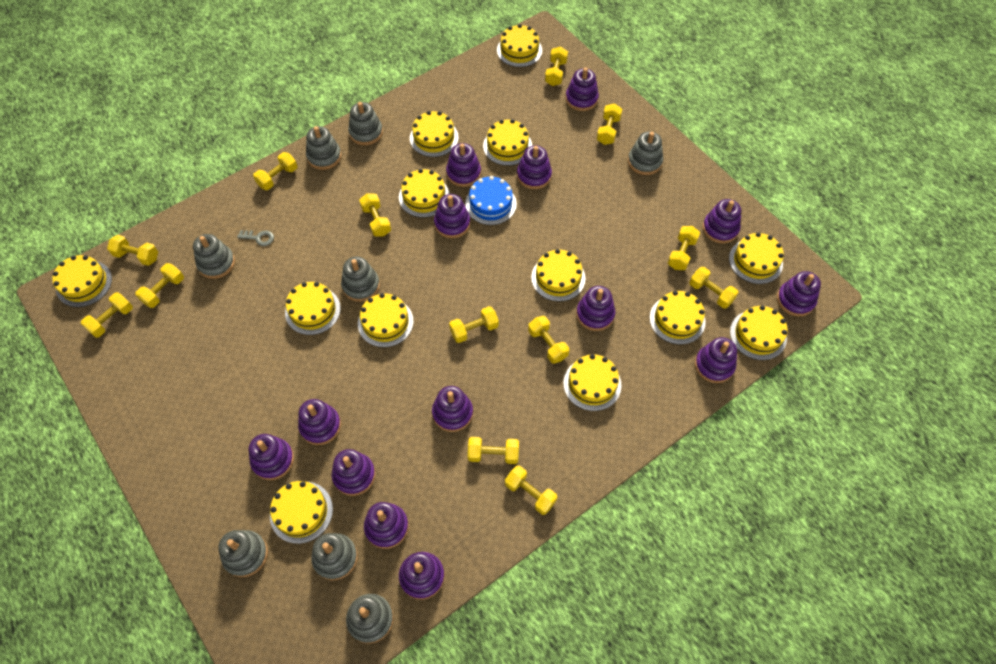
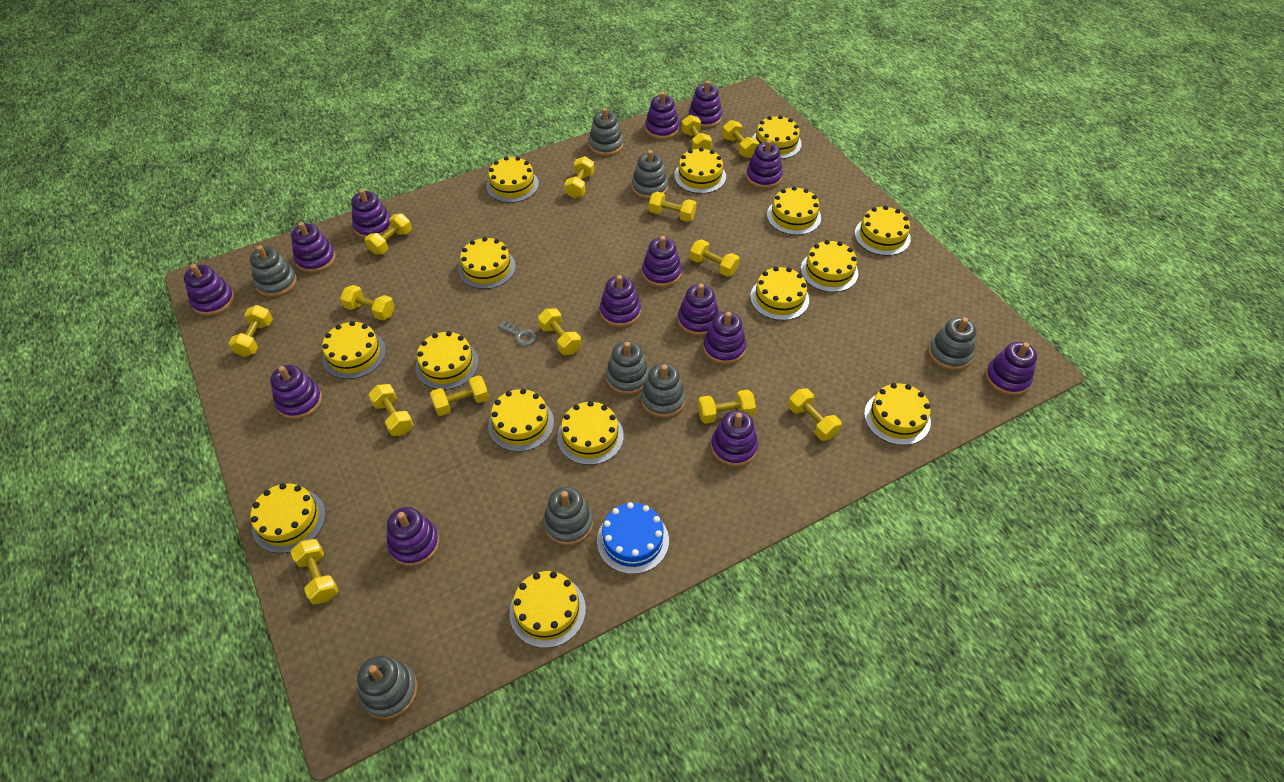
yellow cake: 13 -> 15
yellow dumbbell: 13 -> 14

